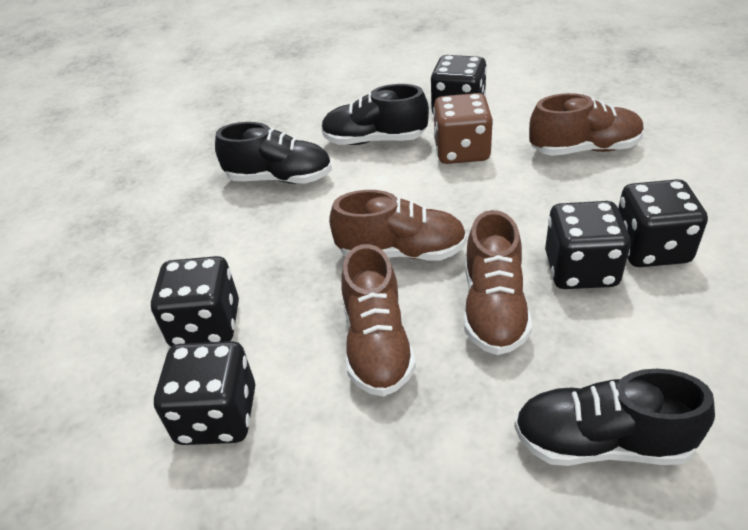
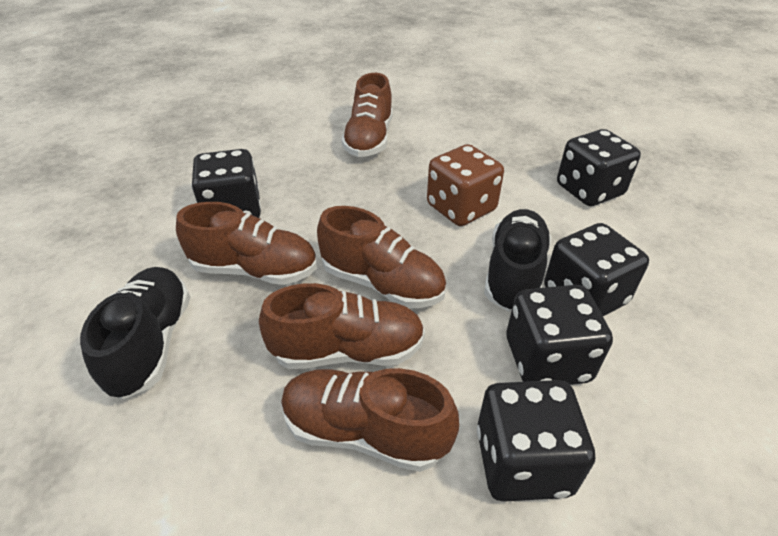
black shoe: 3 -> 2
brown shoe: 4 -> 5

